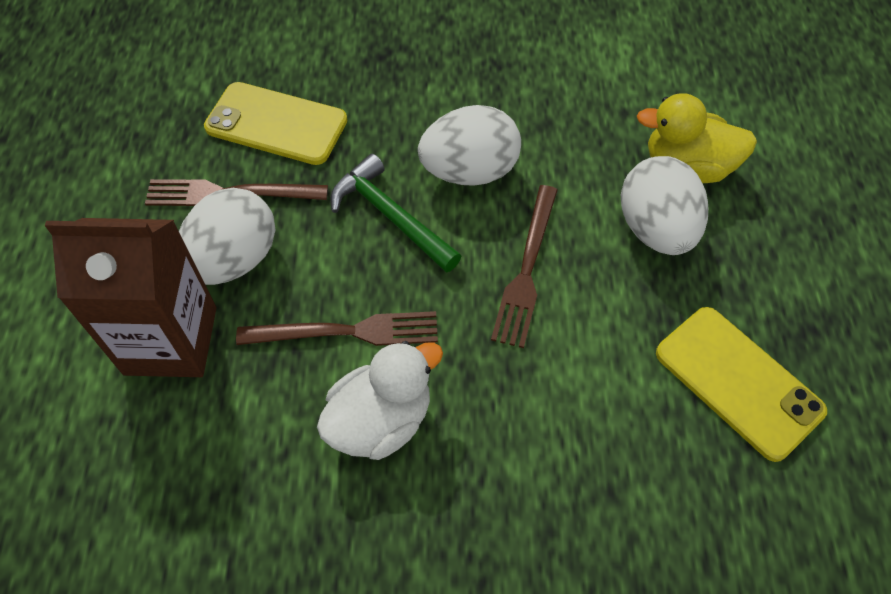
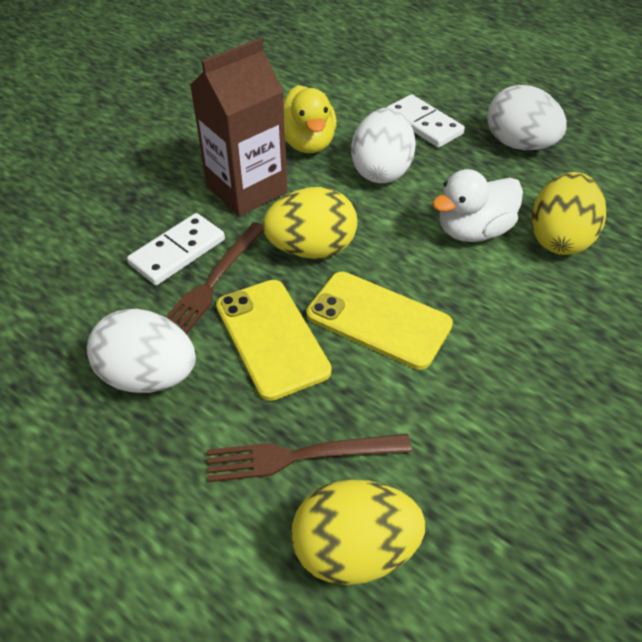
brown fork: 3 -> 2
green hammer: 1 -> 0
white domino: 0 -> 2
yellow egg: 0 -> 3

